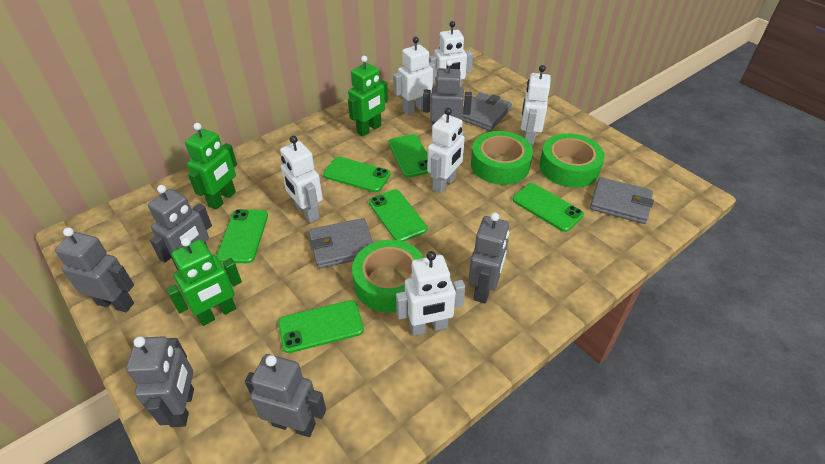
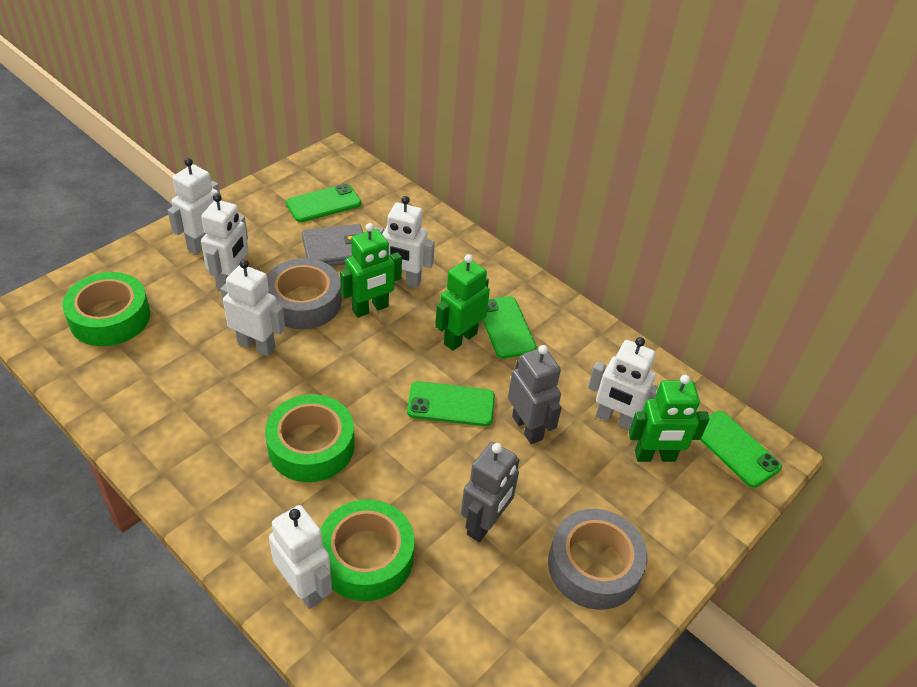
green phone: 6 -> 4
grey robot: 6 -> 2
grey tape: 0 -> 2
grey wallet: 3 -> 1

